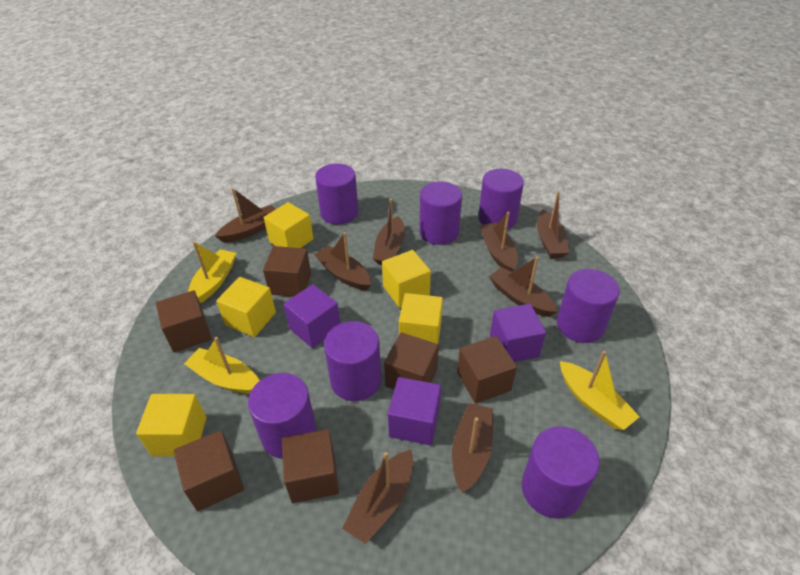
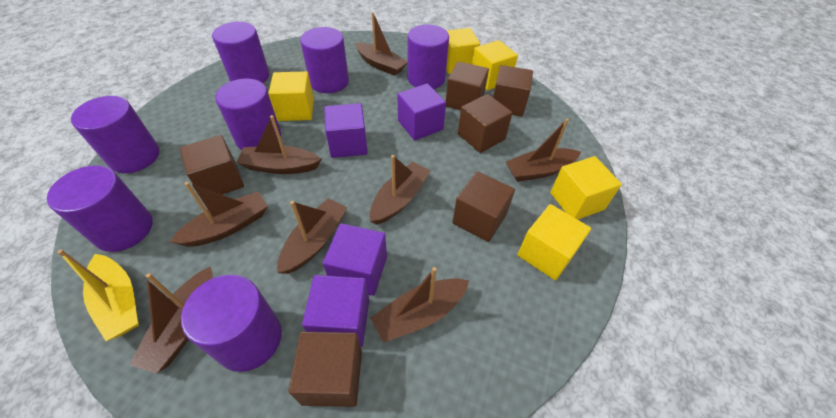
purple cube: 3 -> 4
yellow boat: 3 -> 1

